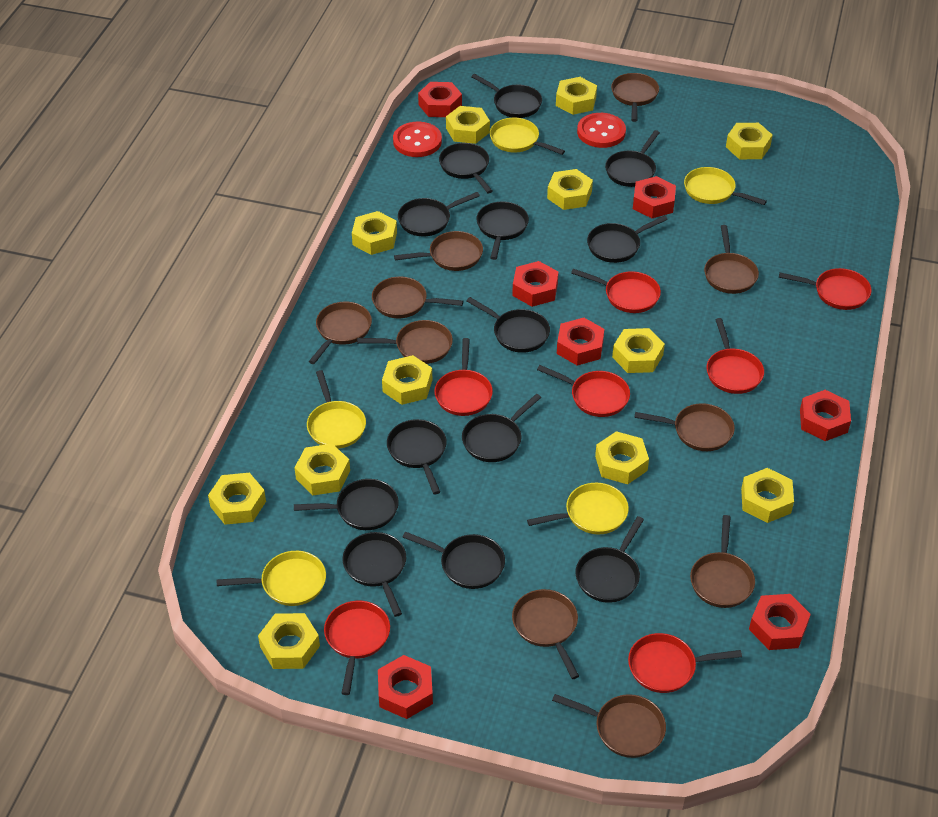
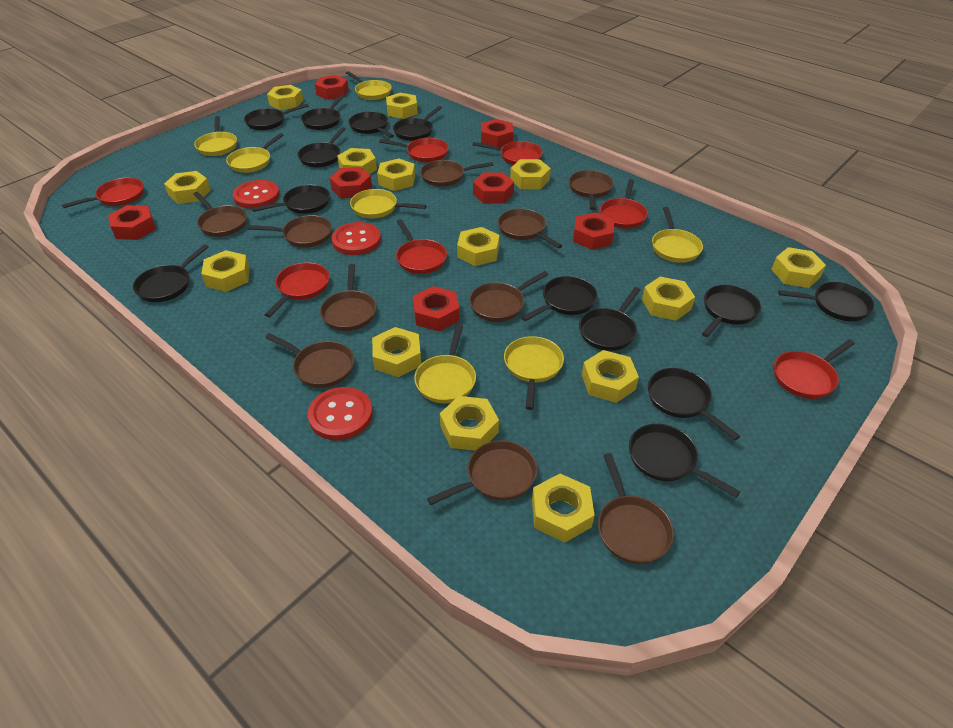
red button: 2 -> 3
yellow nut: 12 -> 14
yellow pan: 5 -> 7

